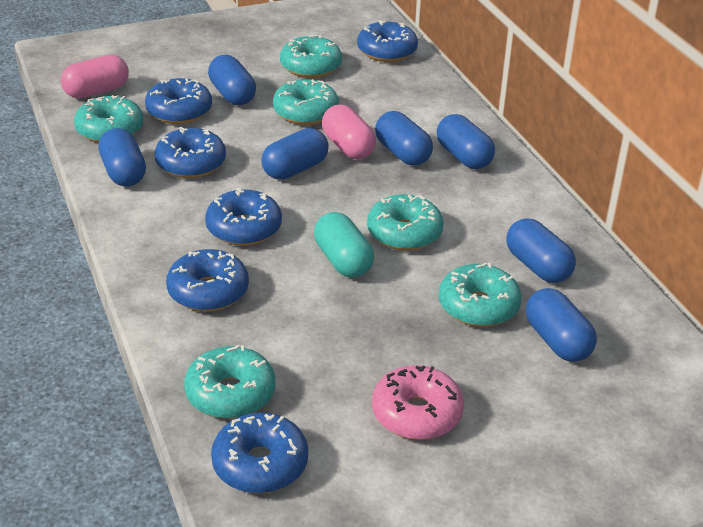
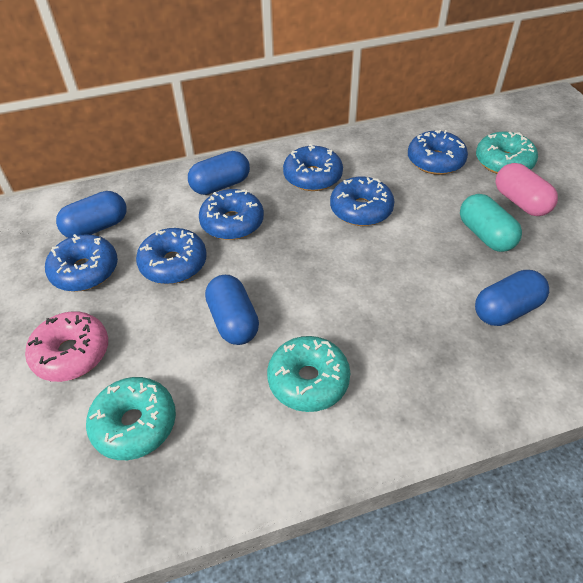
blue capsule: 7 -> 4
pink capsule: 2 -> 1
turquoise donut: 6 -> 3

